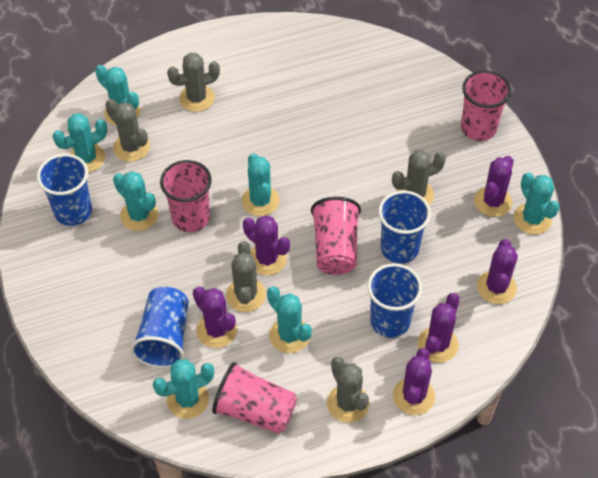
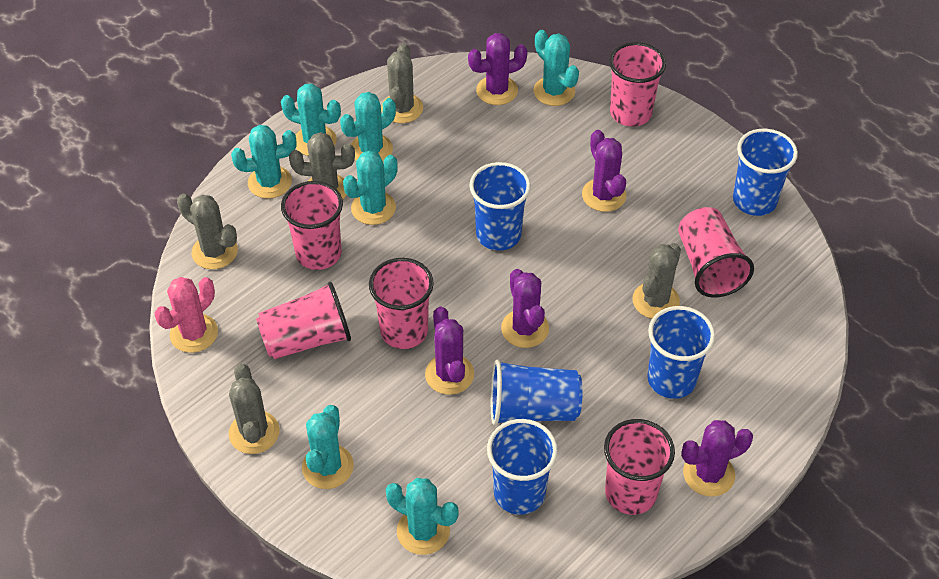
blue cup: 4 -> 5
pink cactus: 0 -> 1
pink cup: 4 -> 6
purple cactus: 6 -> 5

